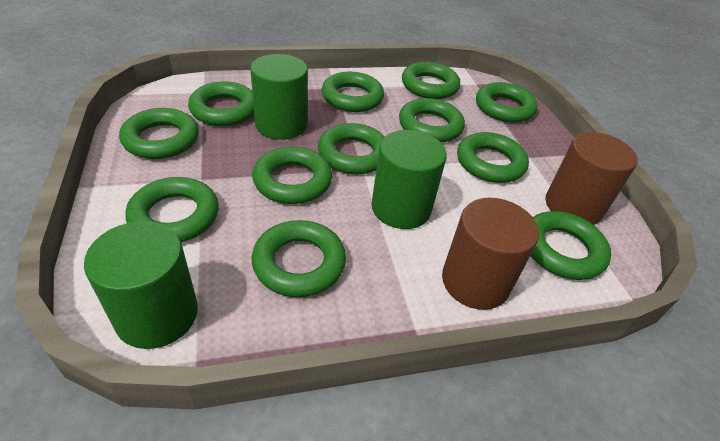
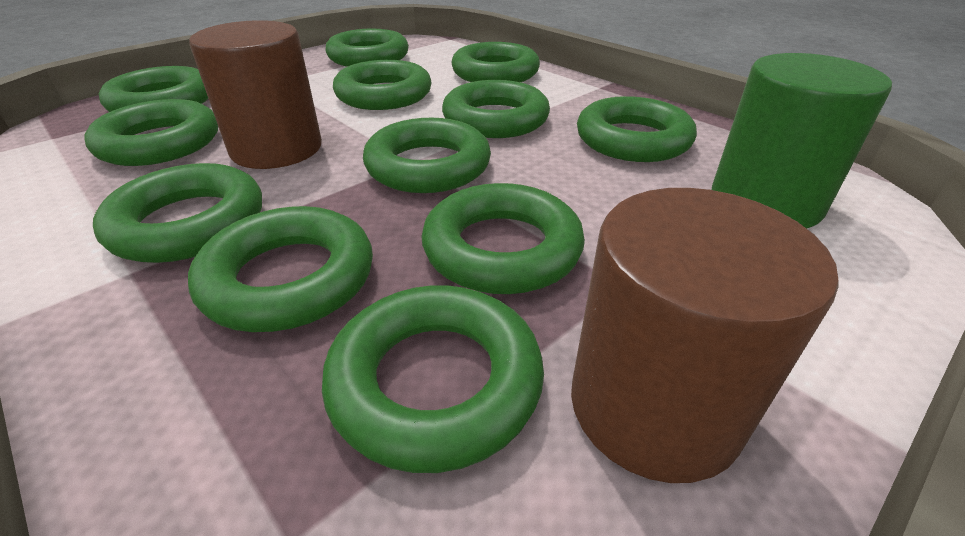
green cylinder: 3 -> 1

